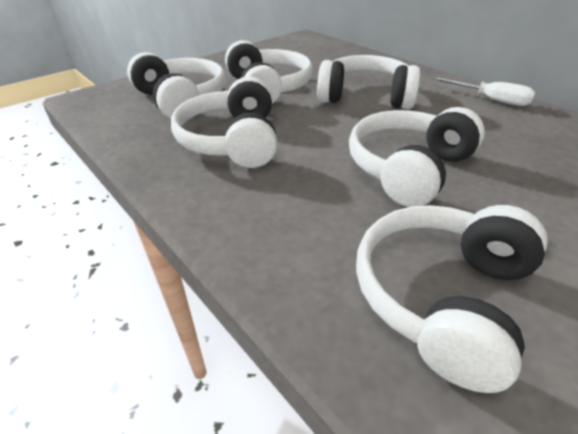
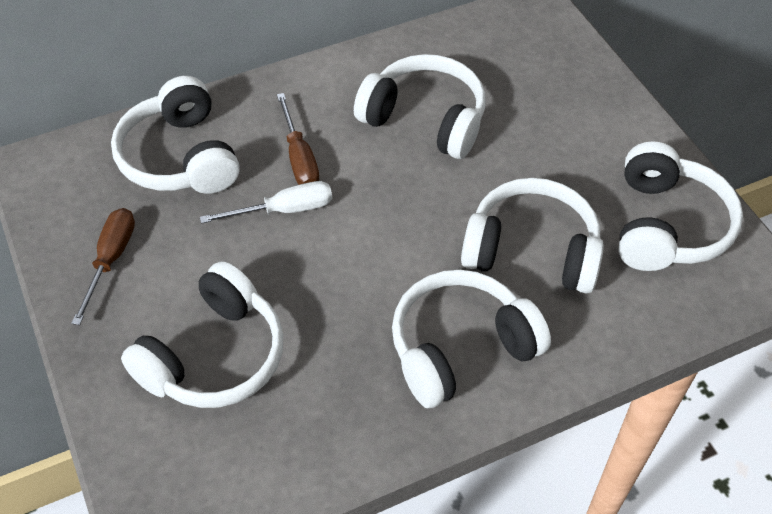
brown screwdriver: 0 -> 2

